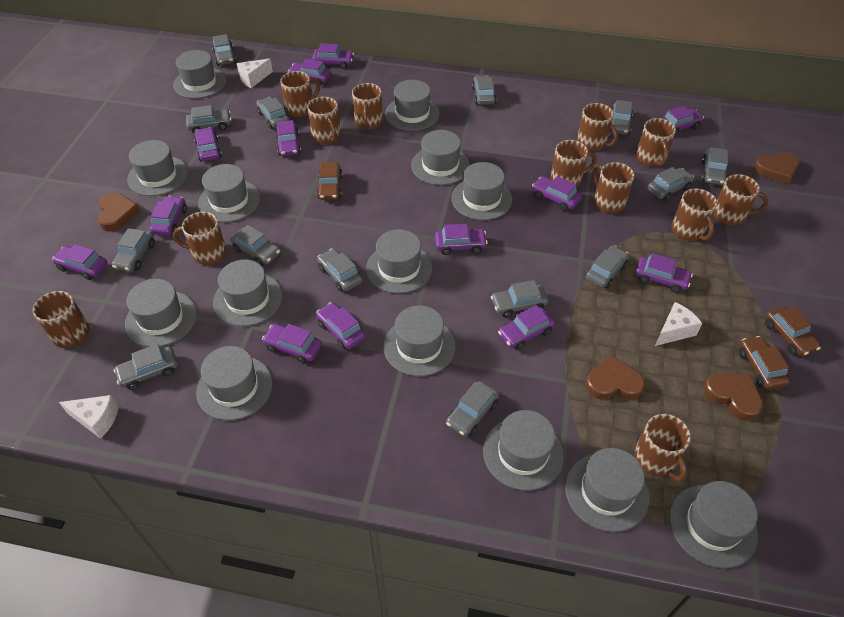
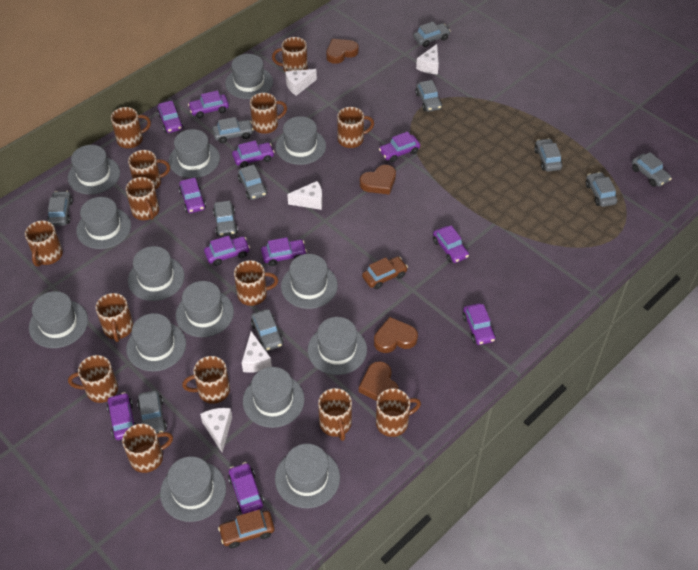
brown car: 3 -> 2
brown mug: 12 -> 14
grey car: 14 -> 11
purple car: 13 -> 11
white cheese: 3 -> 5

